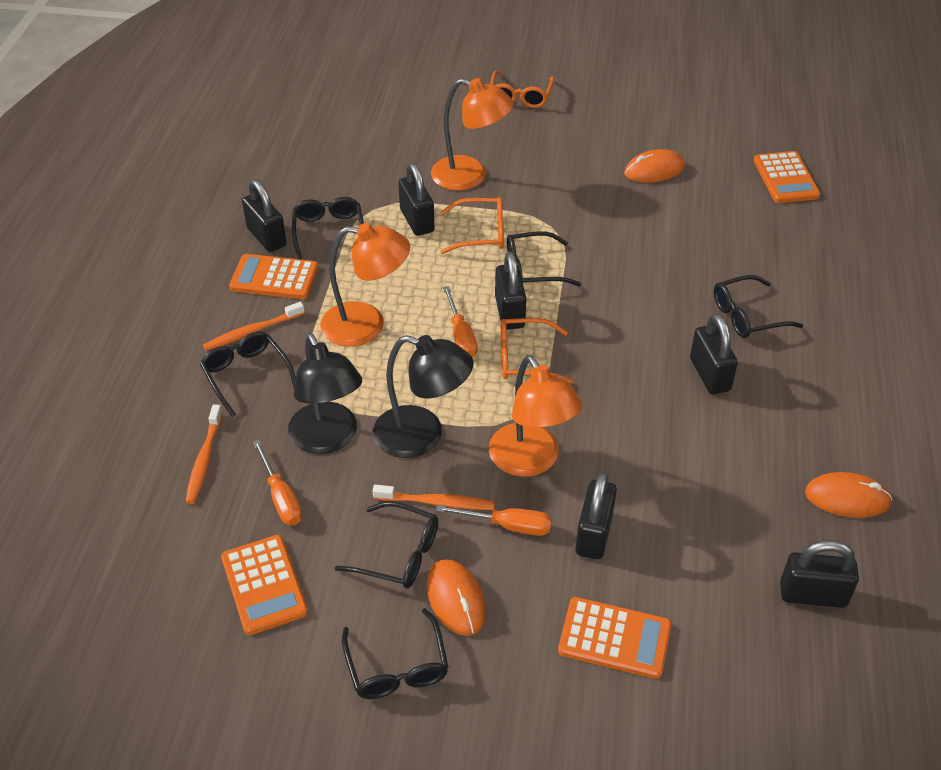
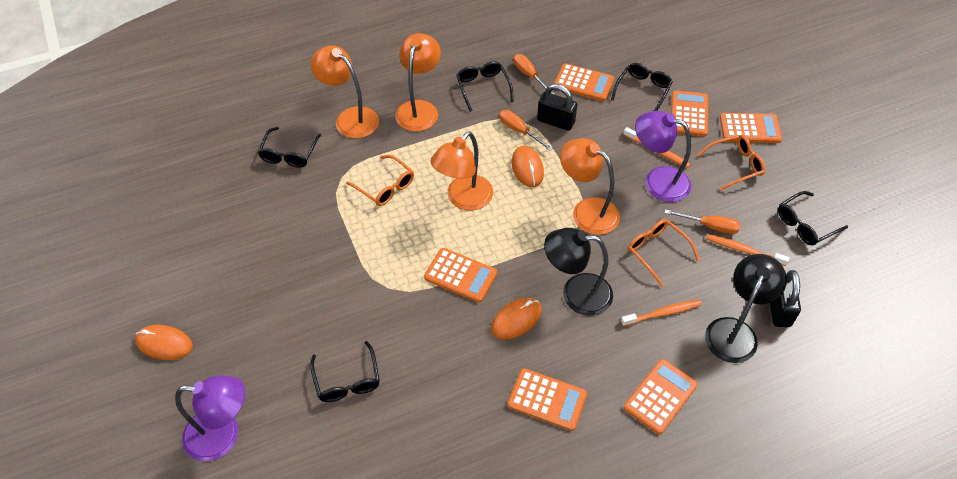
black glasses: 6 -> 5
black padlock: 6 -> 2
orange calculator: 4 -> 6
orange lamp: 3 -> 4
purple lamp: 0 -> 2

